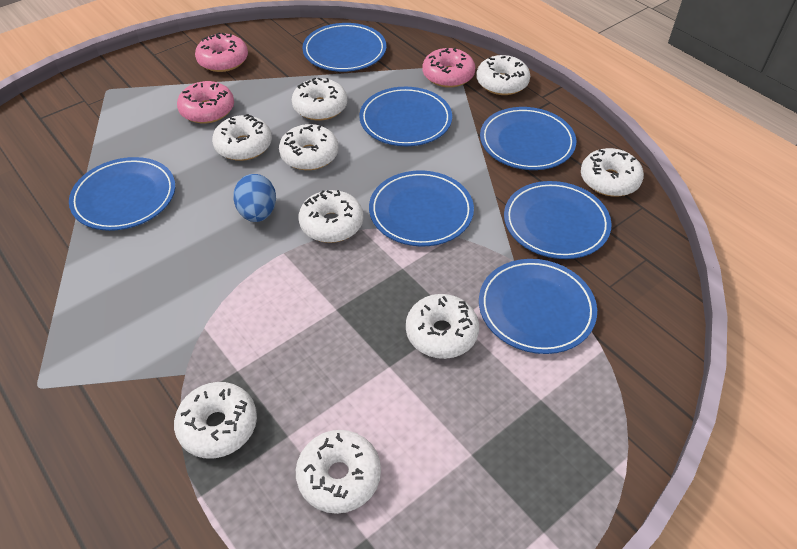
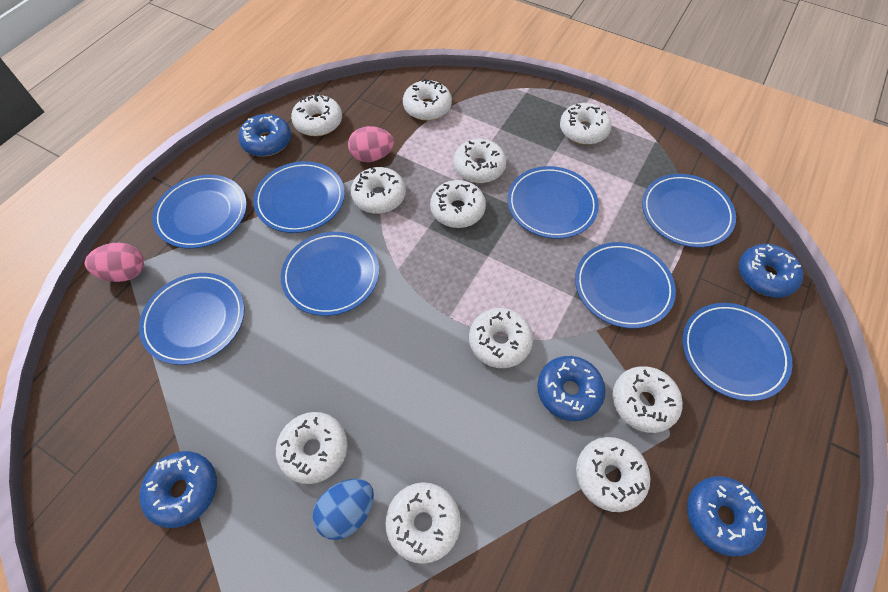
blue donut: 0 -> 5
blue plate: 7 -> 8
pink donut: 3 -> 0
pink egg: 0 -> 2
white donut: 9 -> 11

